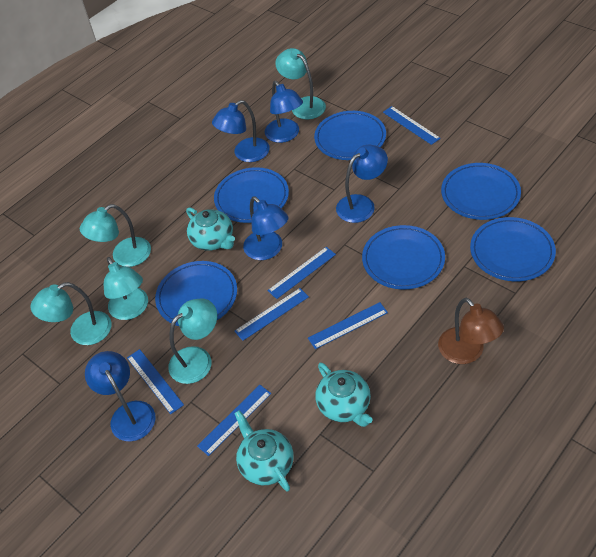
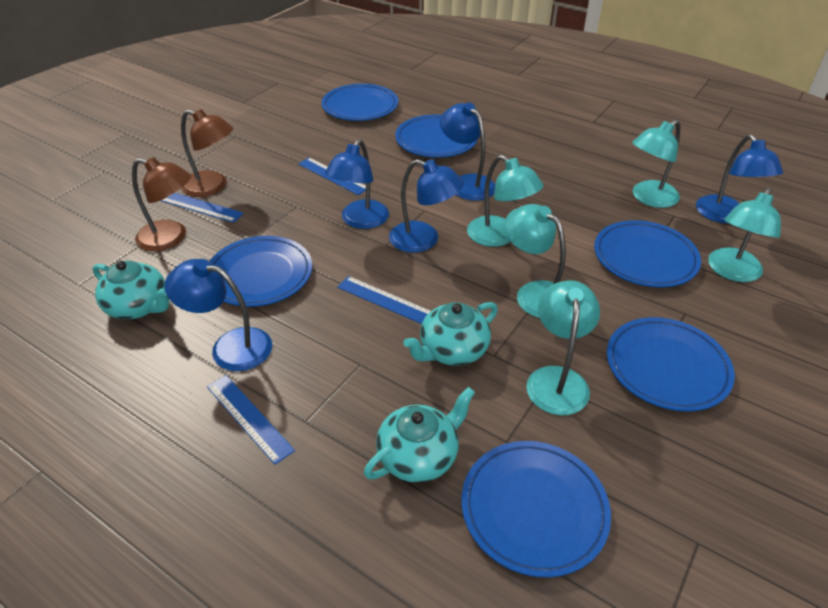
blue ruler: 6 -> 4
brown lamp: 1 -> 2

